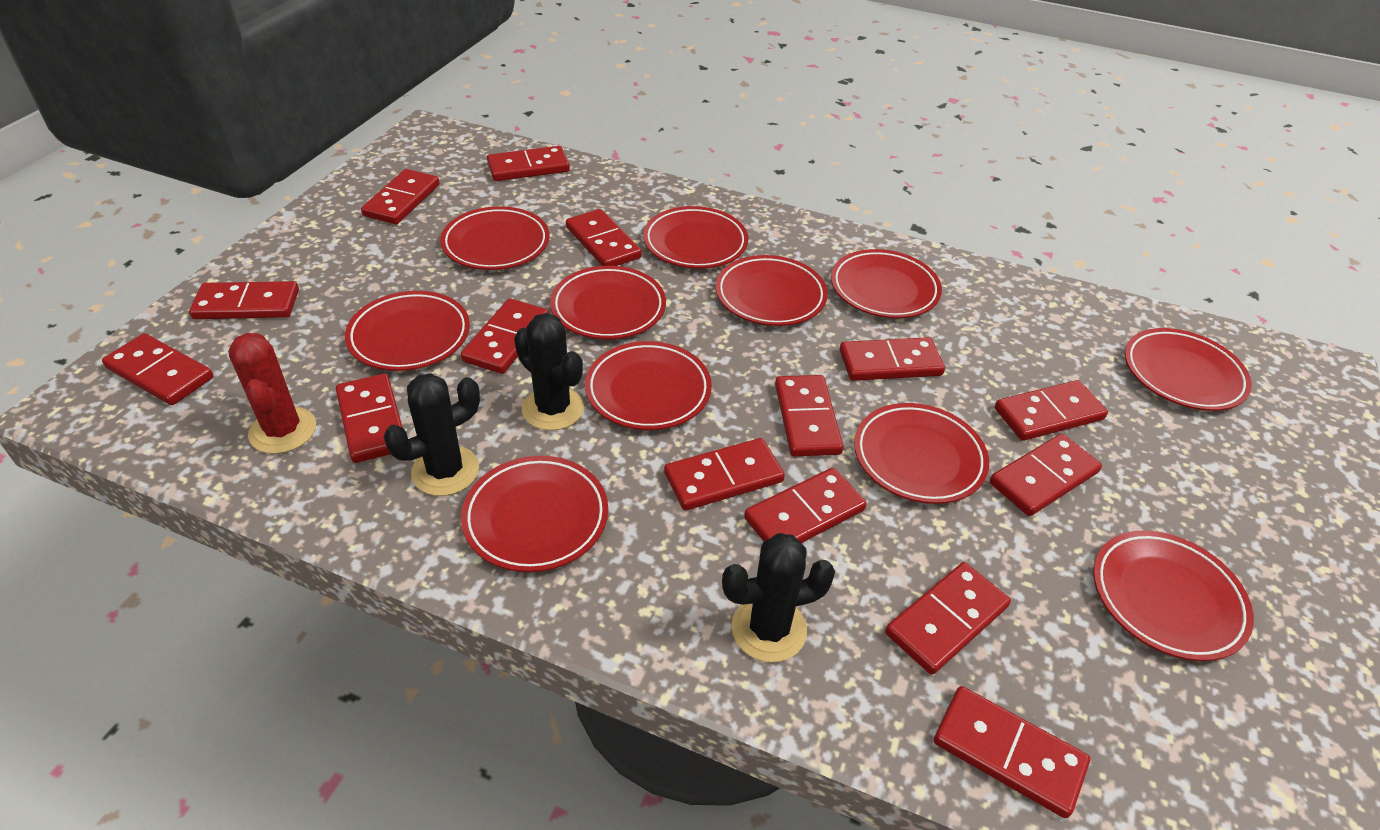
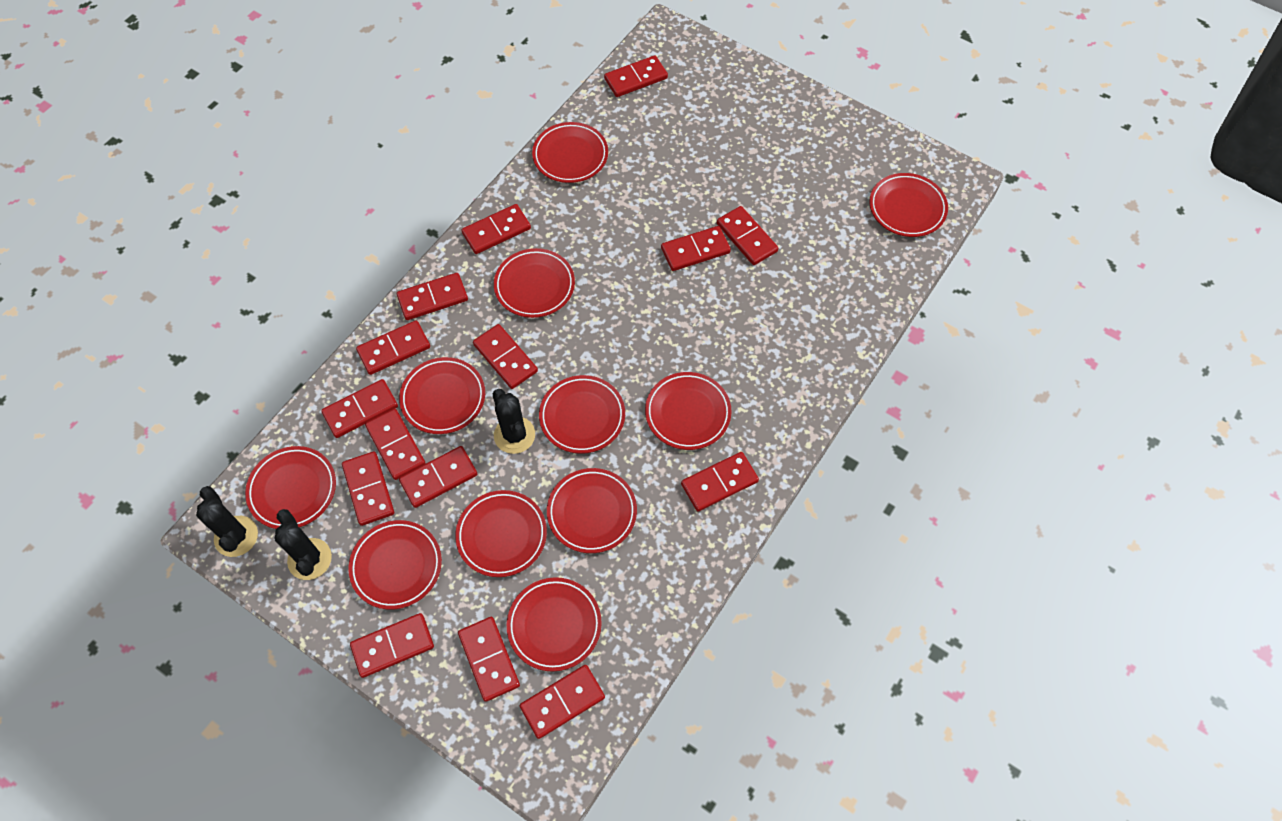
red cactus: 1 -> 0

